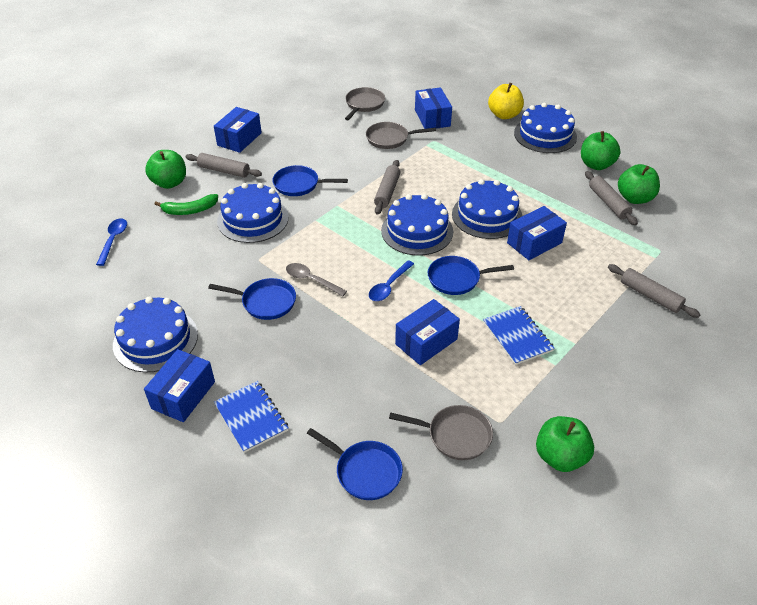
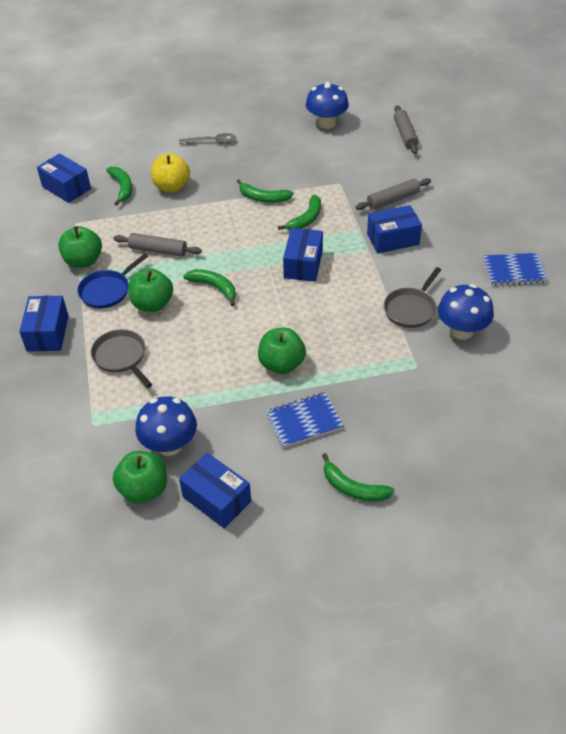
blue cake: 5 -> 0
blue mushroom: 0 -> 3
blue pan: 4 -> 1
blue spoon: 2 -> 0
green banana: 1 -> 5
grey pan: 3 -> 2
grey rolling pin: 4 -> 3

